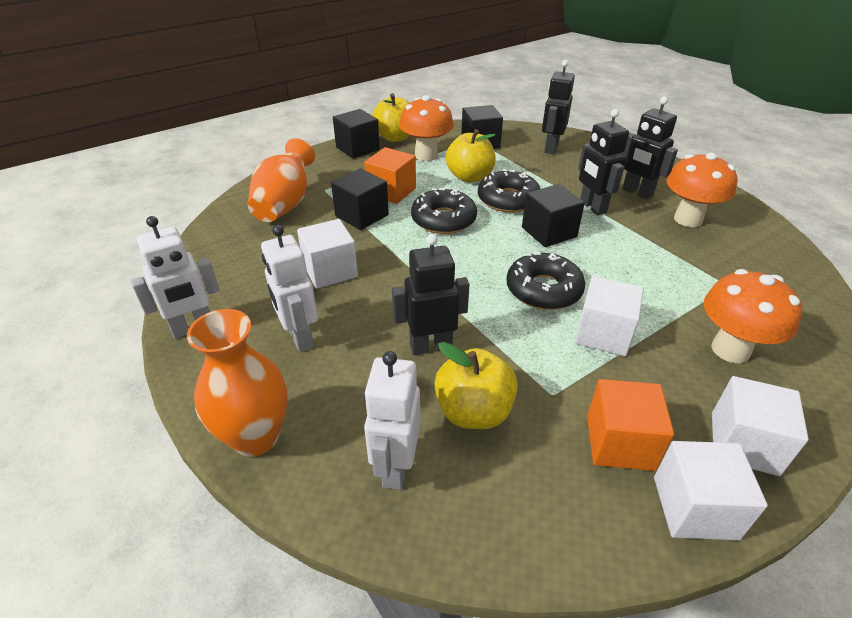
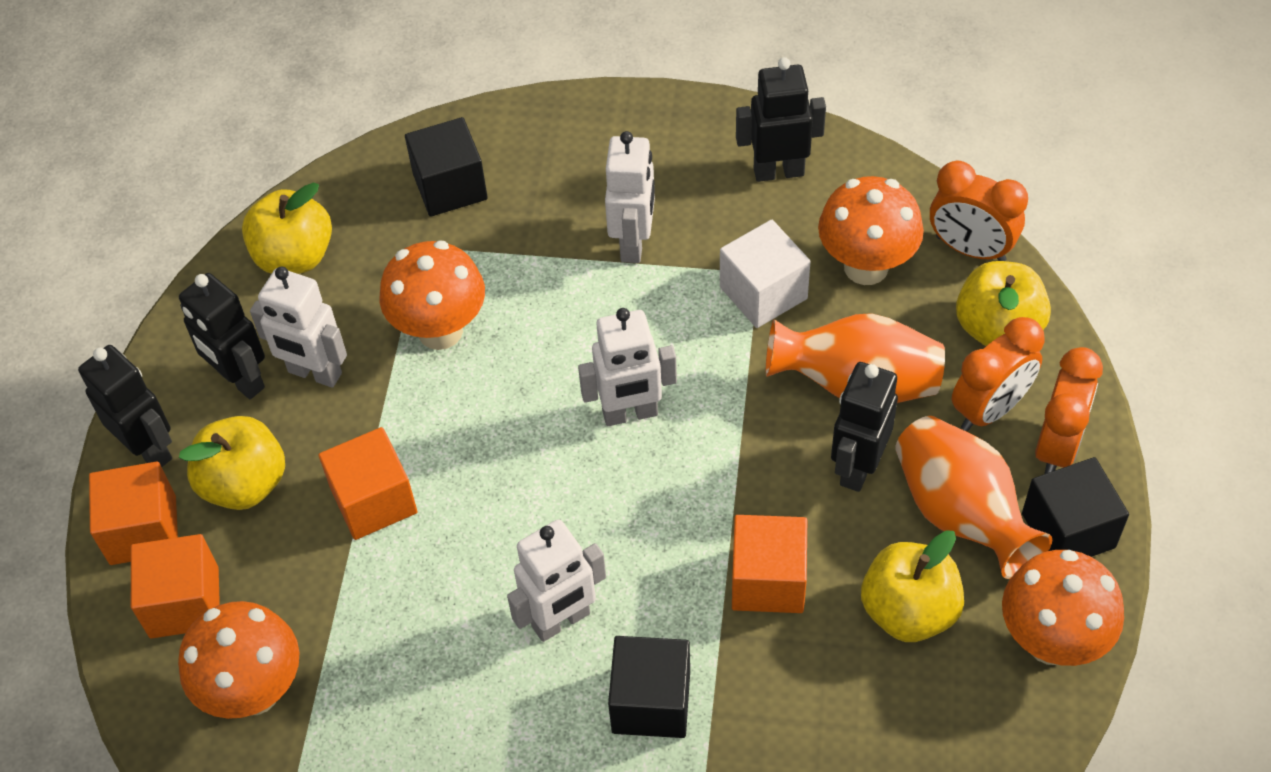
black cube: 4 -> 3
black donut: 3 -> 0
orange clock: 0 -> 3
orange cube: 2 -> 4
orange mushroom: 3 -> 4
white cube: 4 -> 1
white robot: 3 -> 4
yellow apple: 3 -> 4

